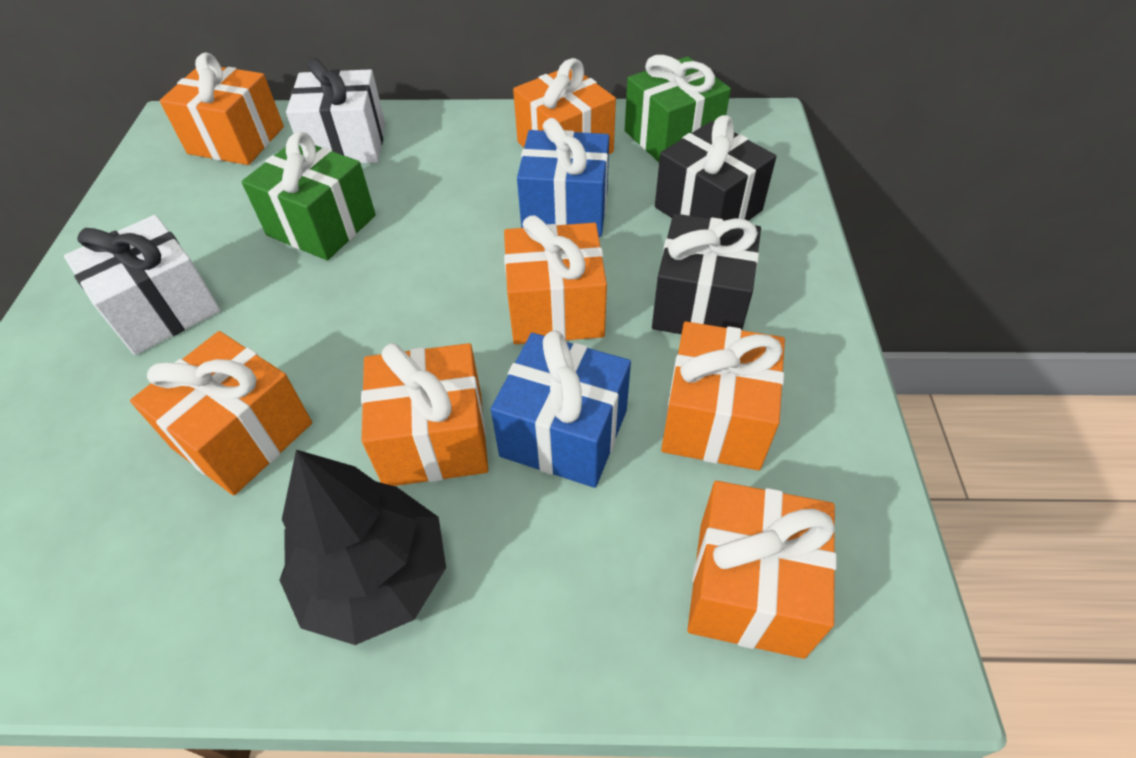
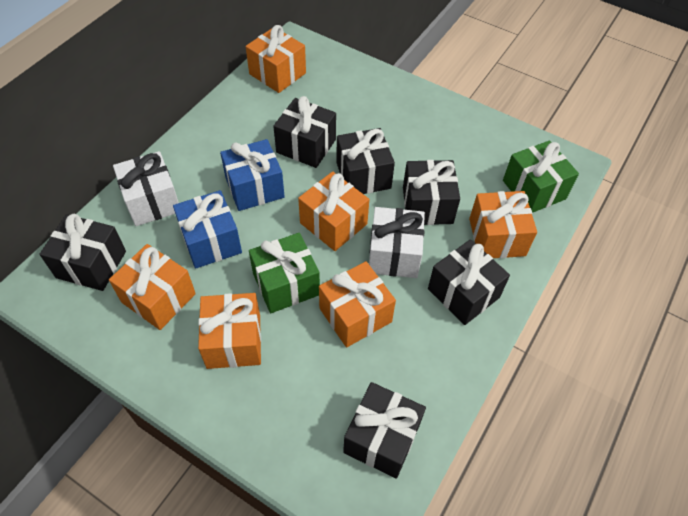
black gift: 2 -> 6
black tree: 1 -> 0
orange gift: 7 -> 6

